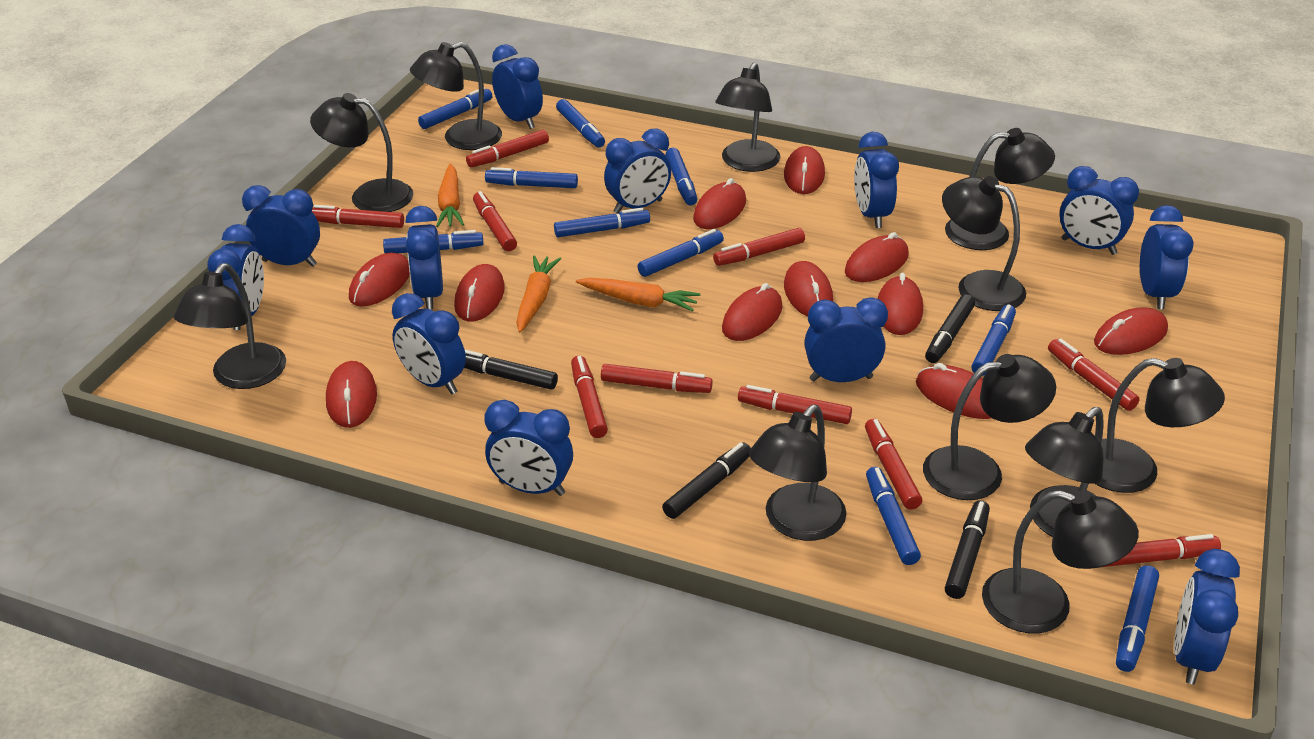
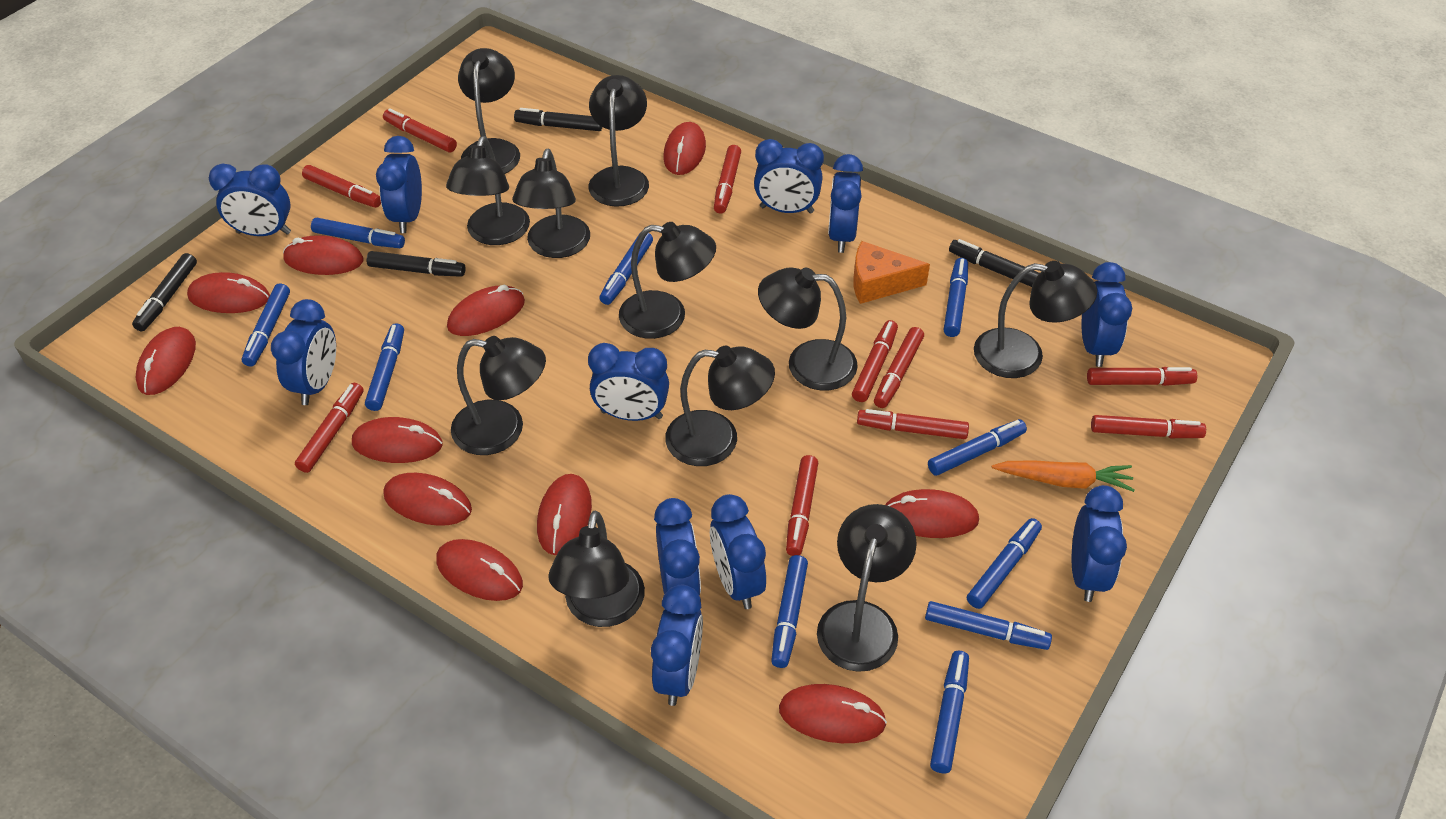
blue clock: 12 -> 11
orange carrot: 3 -> 1
orange cheese: 0 -> 1

